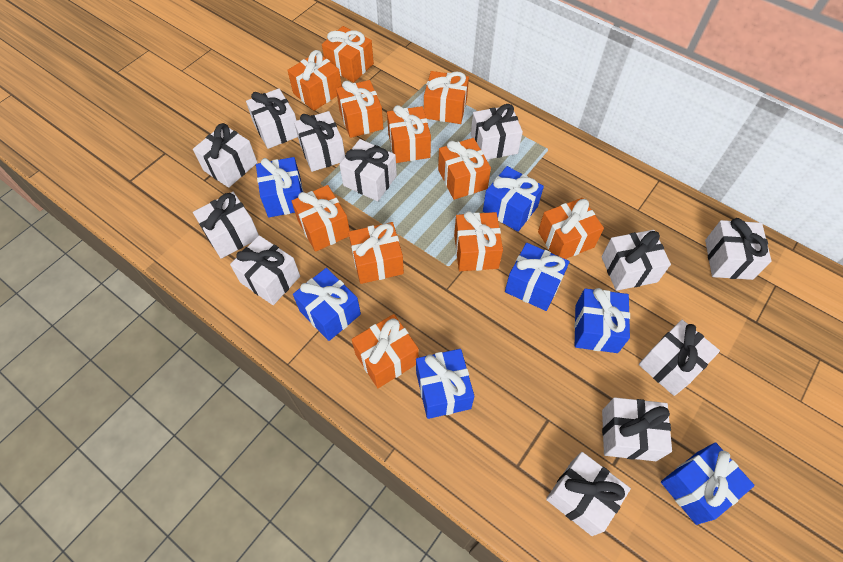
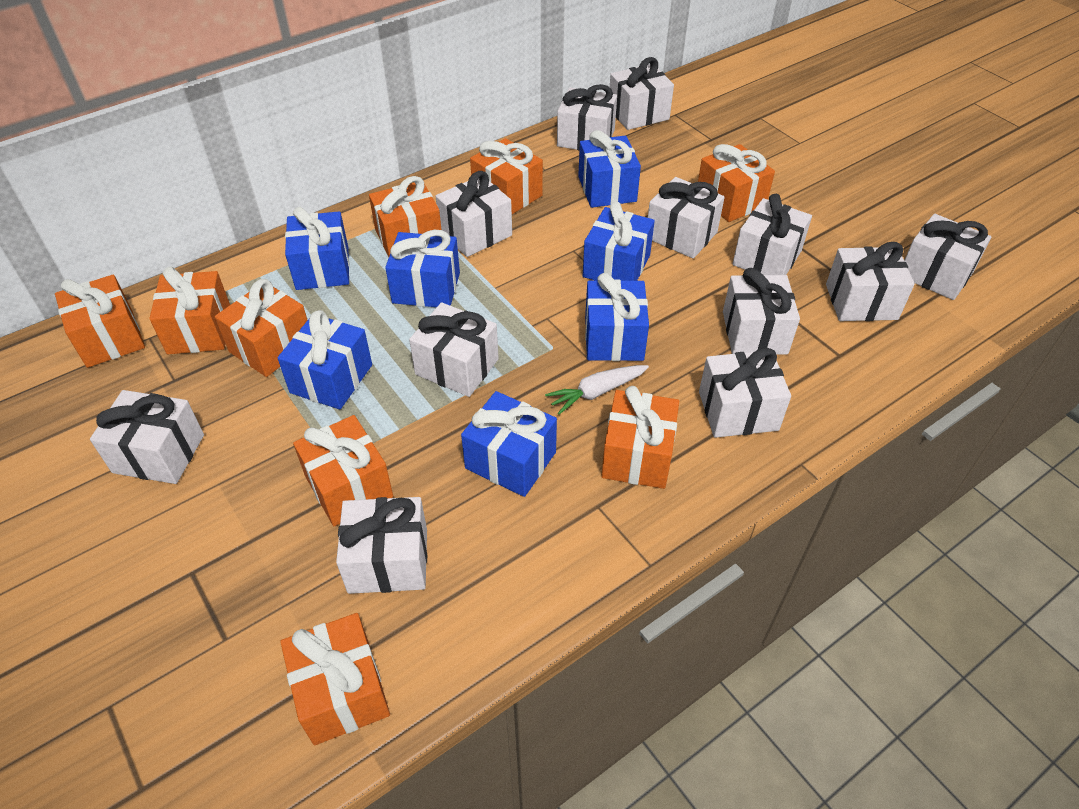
orange gift: 11 -> 9
white carrot: 0 -> 1

